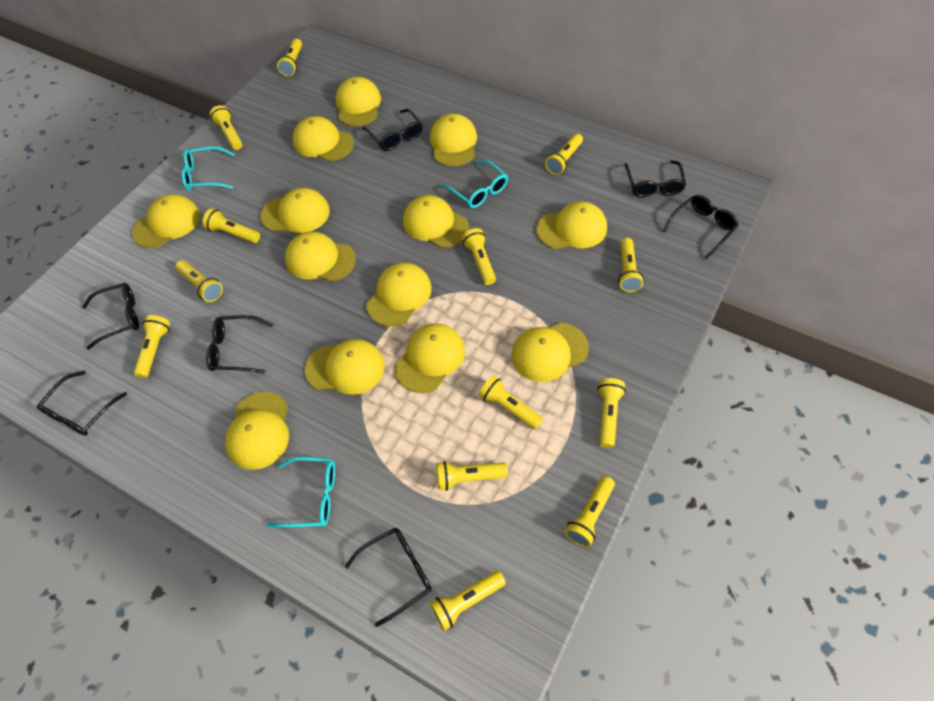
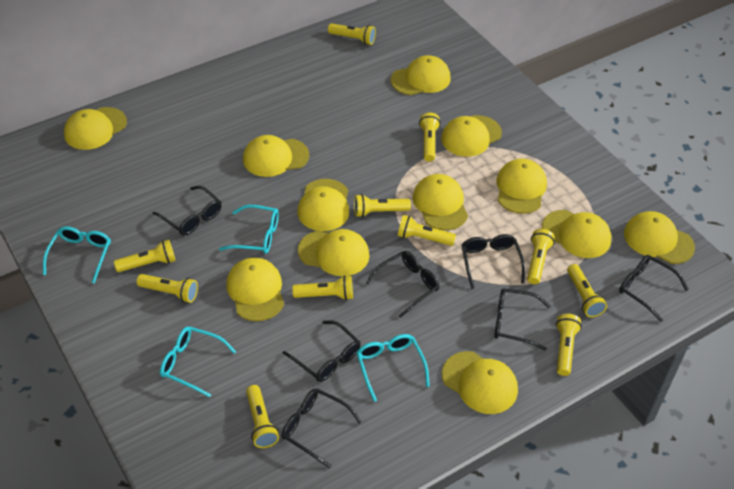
turquoise glasses: 3 -> 4
yellow cap: 13 -> 12
yellow flashlight: 13 -> 11

